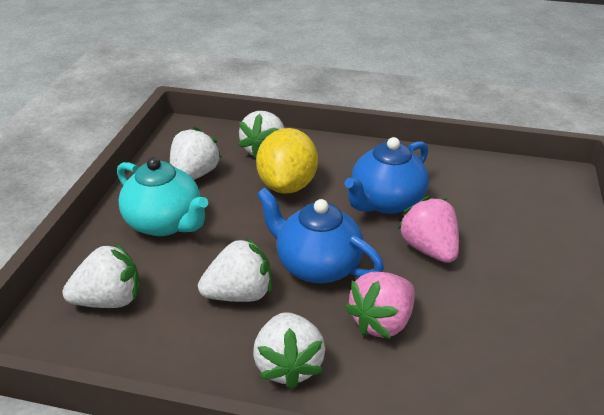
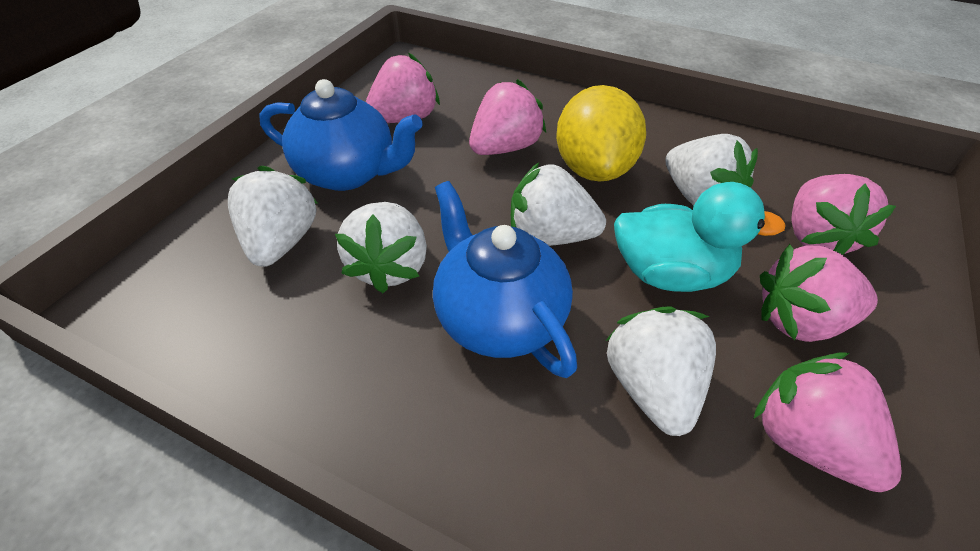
pink strawberry: 2 -> 5
turquoise duck: 0 -> 1
turquoise teapot: 1 -> 0

